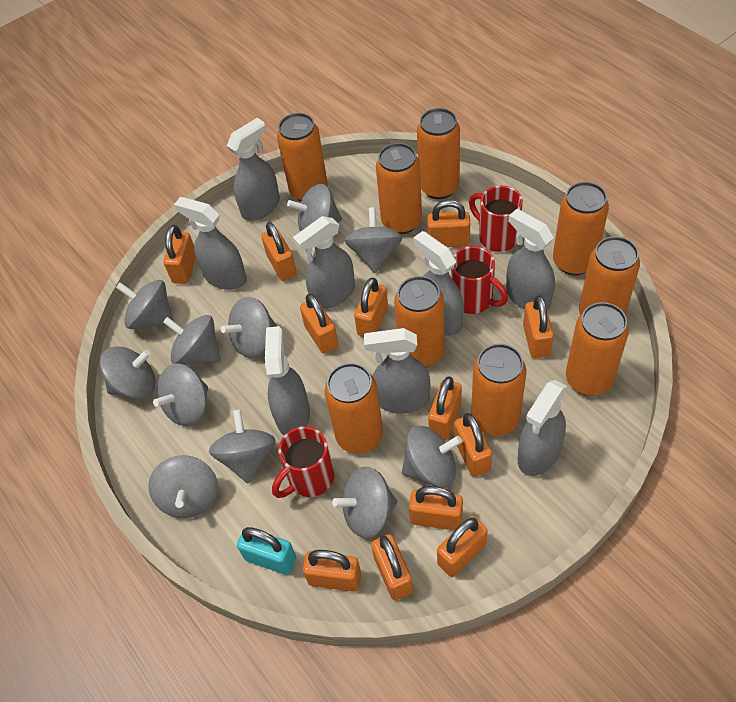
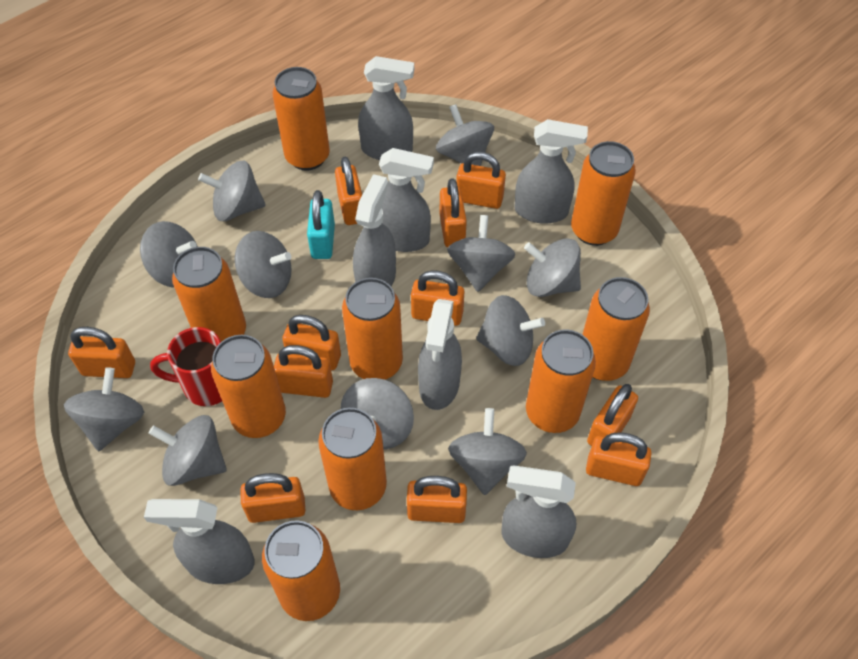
grey spray bottle: 8 -> 7
orange padlock: 12 -> 11
red mug: 3 -> 1

